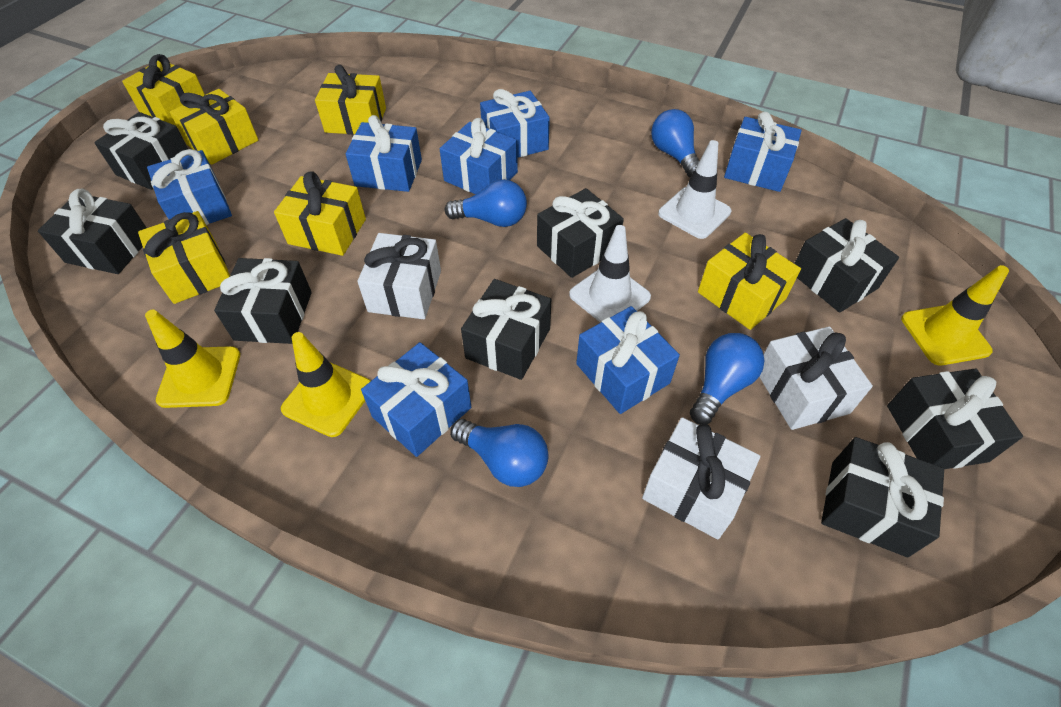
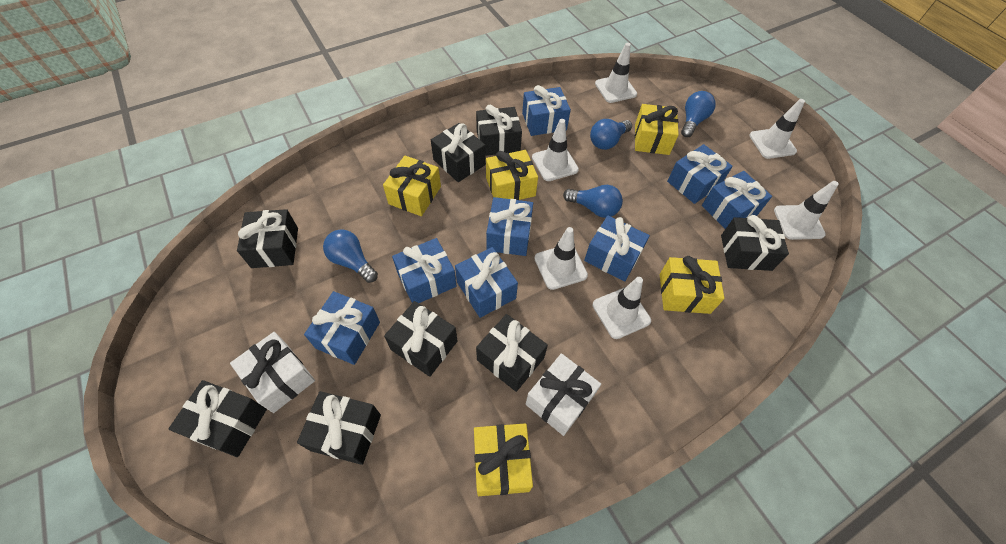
blue gift: 7 -> 8
white gift: 3 -> 2
white traffic cone: 2 -> 6
yellow gift: 6 -> 5
yellow traffic cone: 3 -> 0

